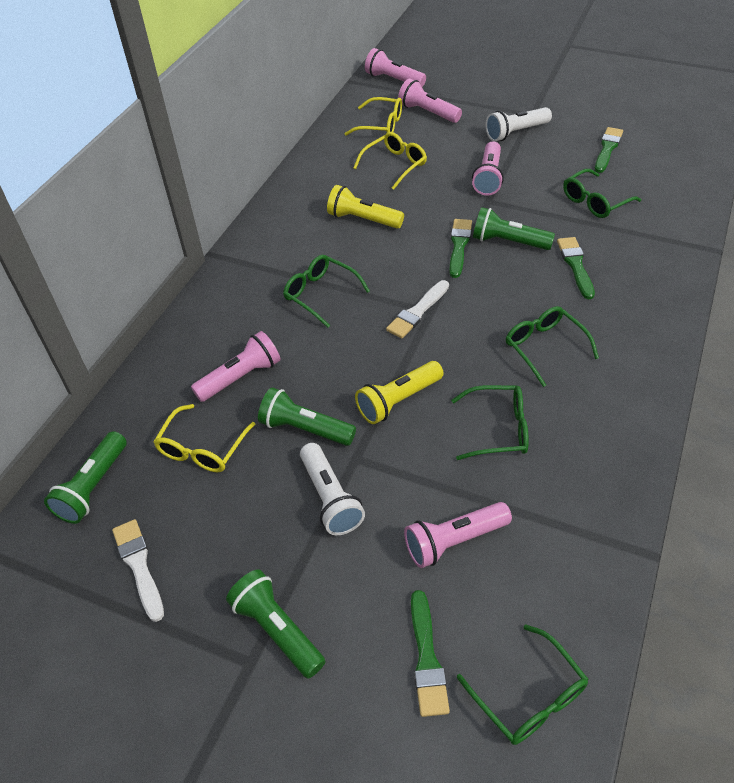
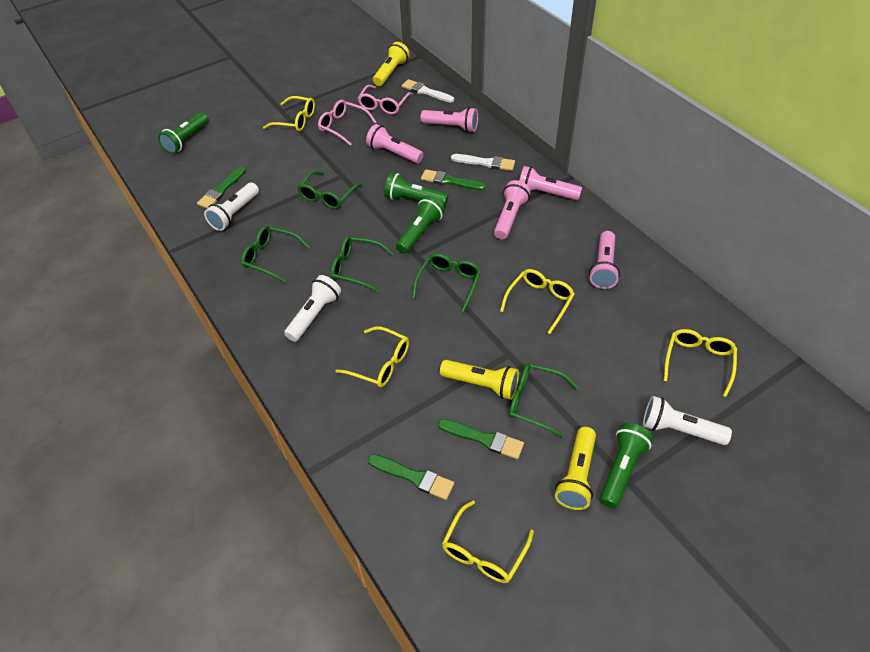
pink glasses: 0 -> 2
white flashlight: 2 -> 3
yellow flashlight: 2 -> 3
yellow glasses: 3 -> 5

